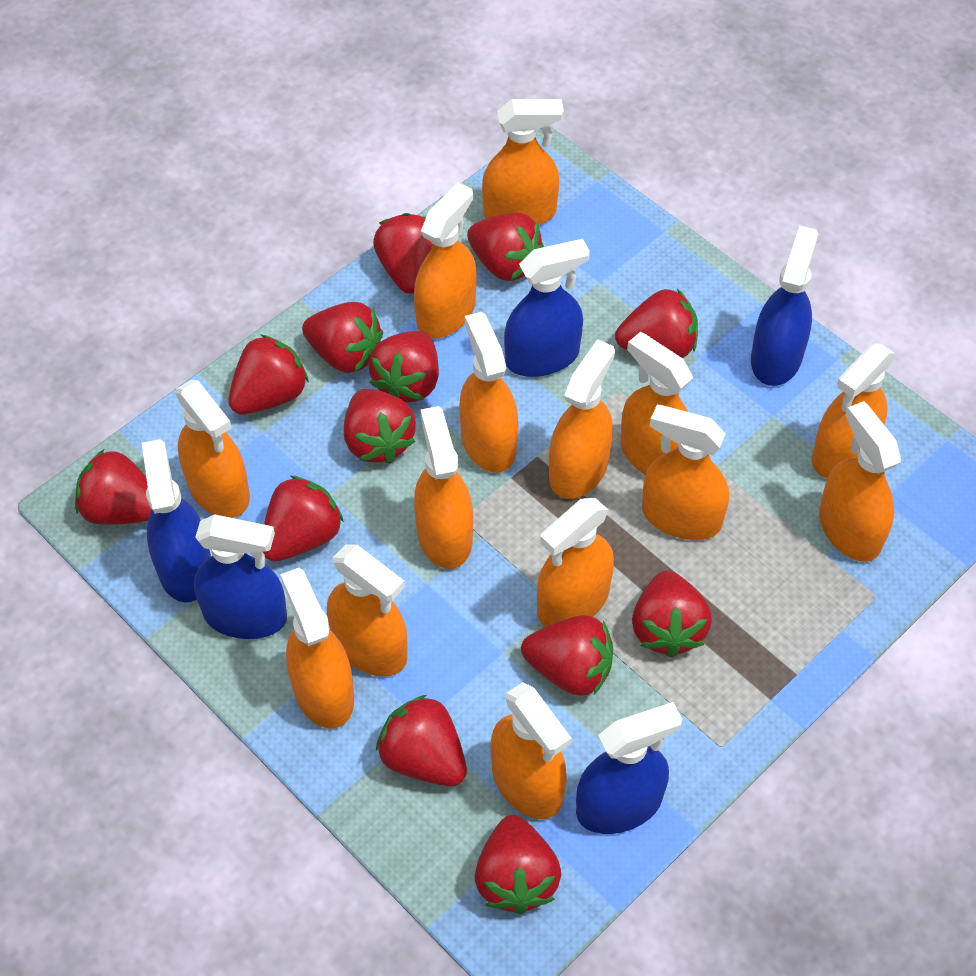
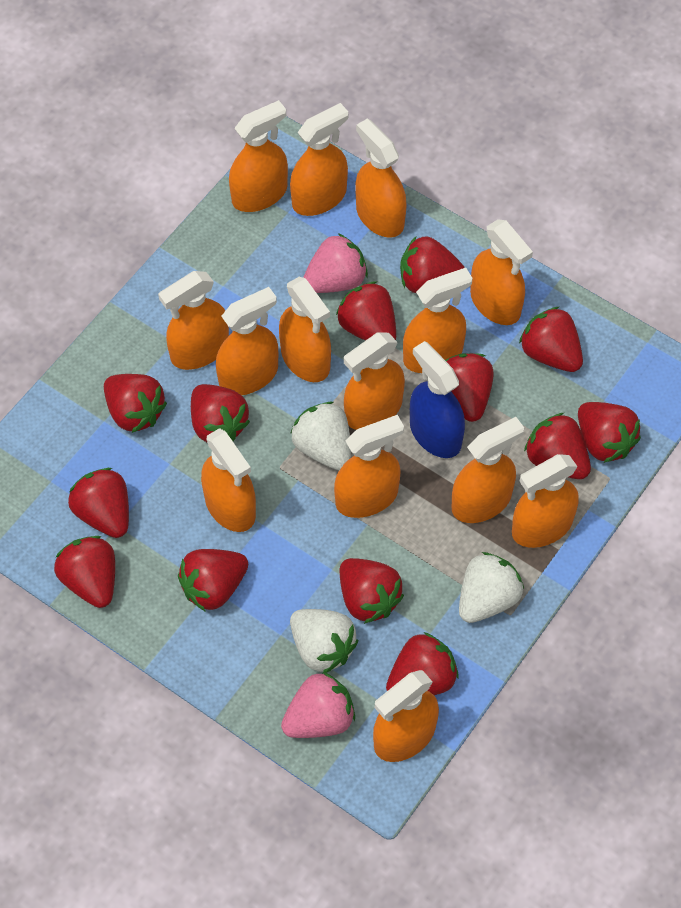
blue spray bottle: 5 -> 1
pink strawberry: 0 -> 2
white strawberry: 0 -> 3

